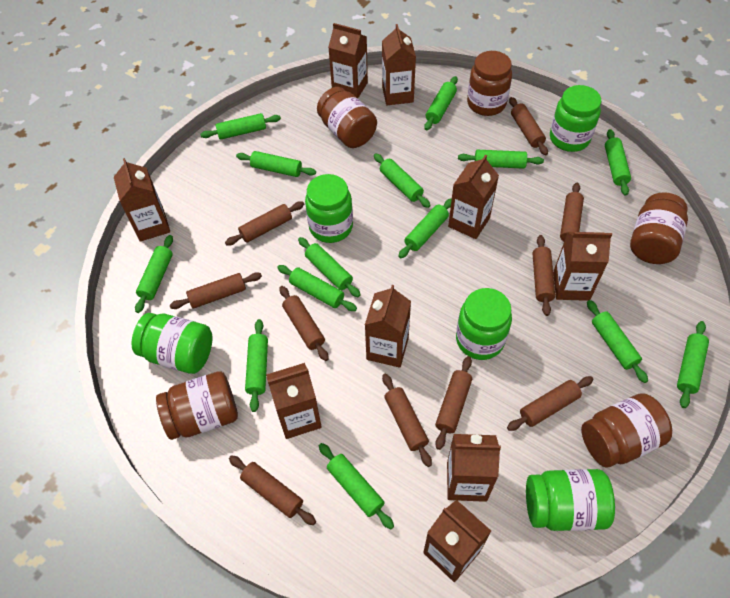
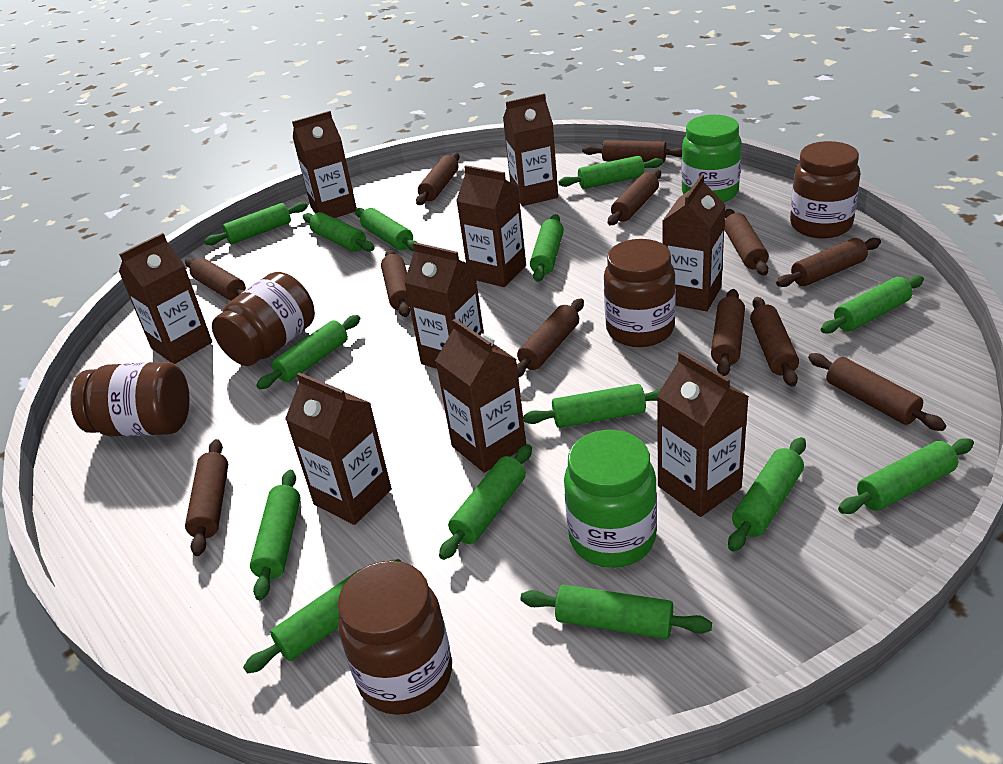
brown rolling pin: 10 -> 12
green jar: 5 -> 2

